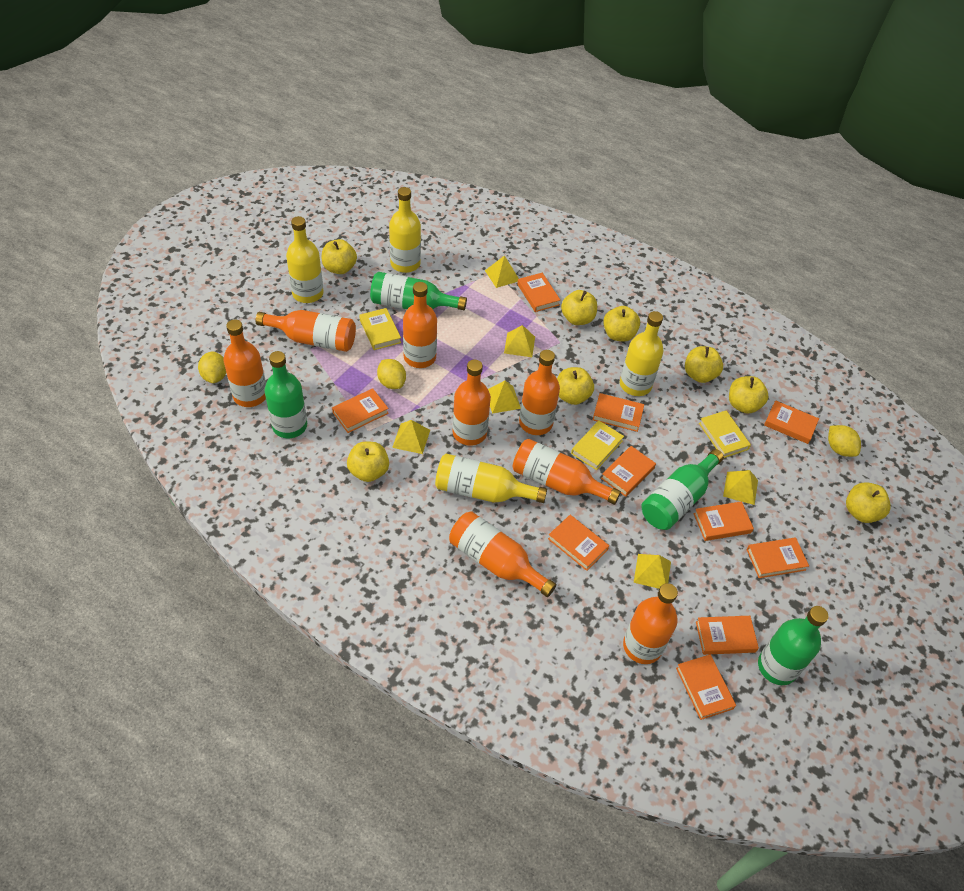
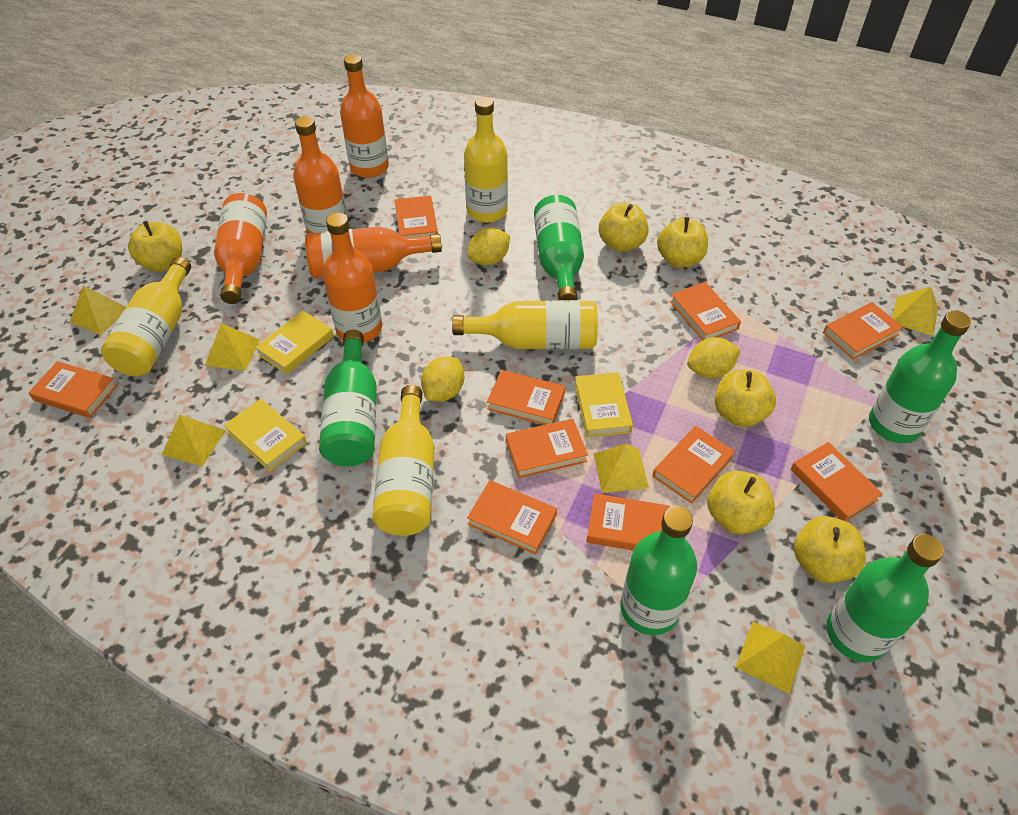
green bottle: 4 -> 5
orange bottle: 8 -> 5
yellow apple: 8 -> 6

